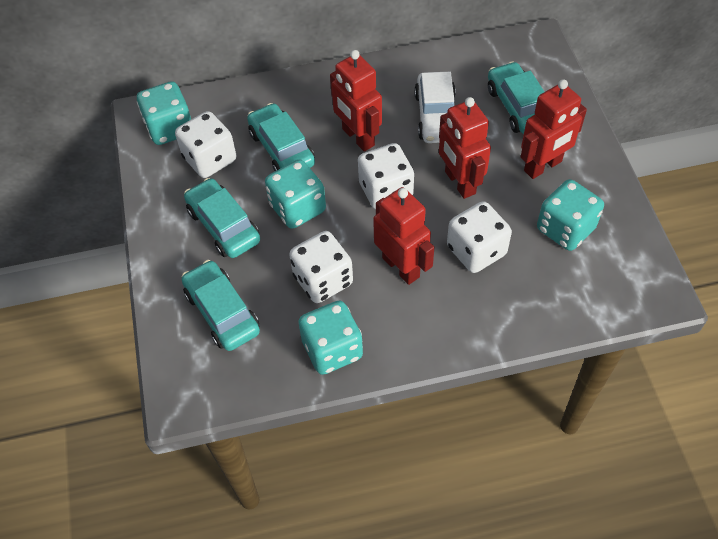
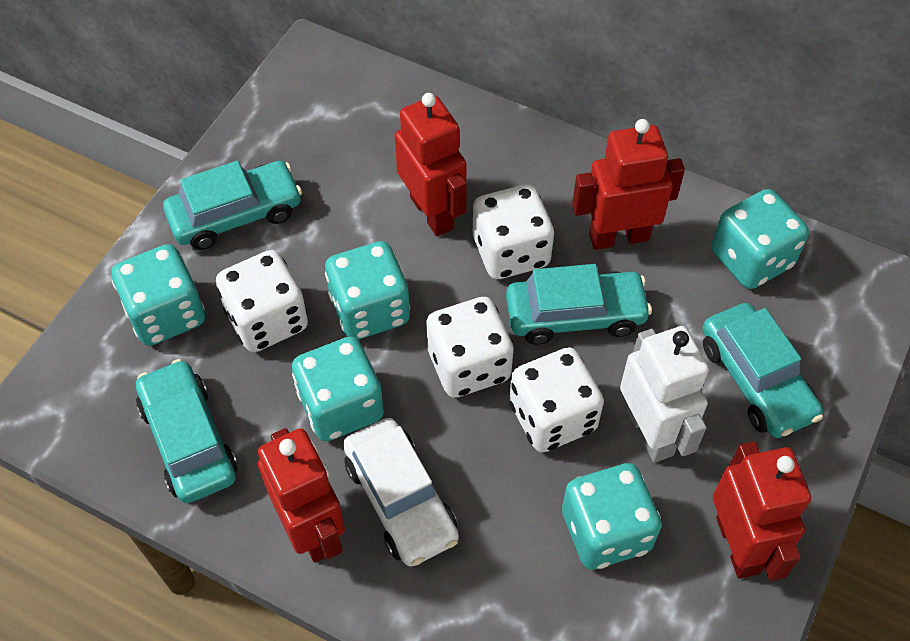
turquoise dice: 4 -> 5
white robot: 0 -> 1

